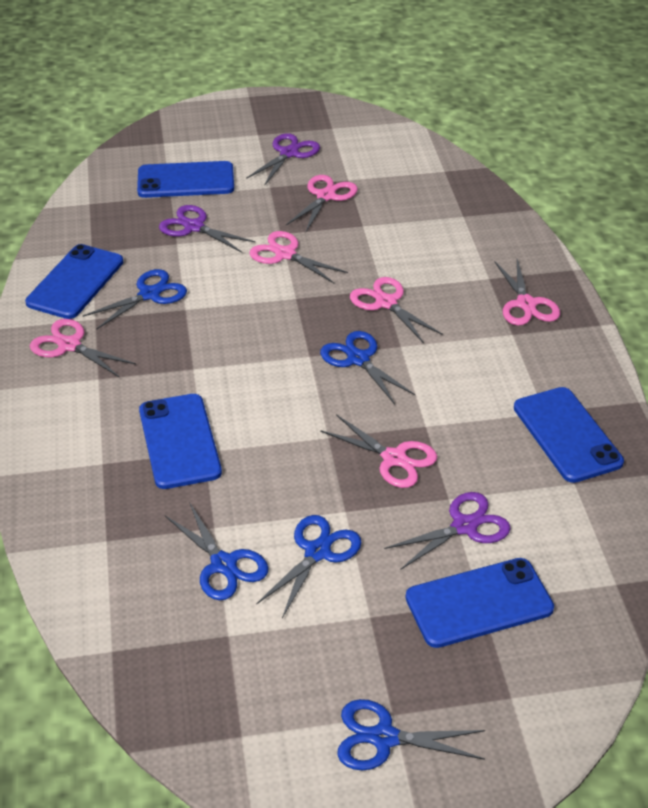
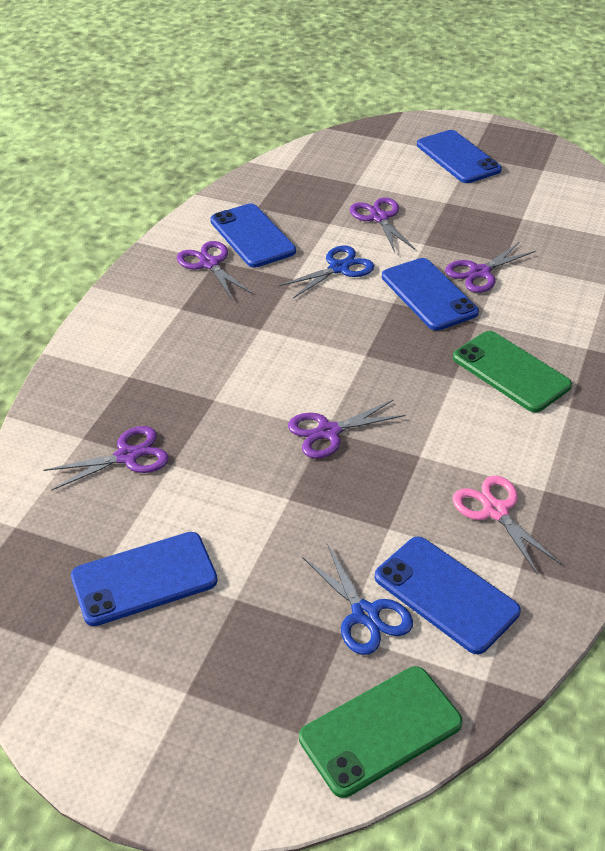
blue scissors: 5 -> 2
green phone: 0 -> 2
pink scissors: 6 -> 1
purple scissors: 3 -> 5

